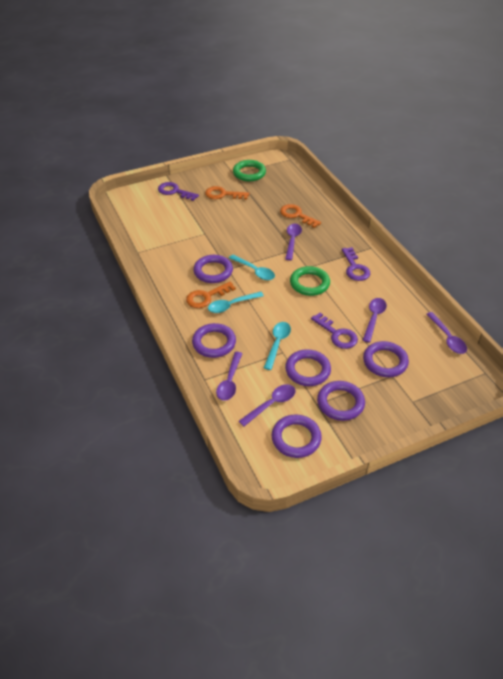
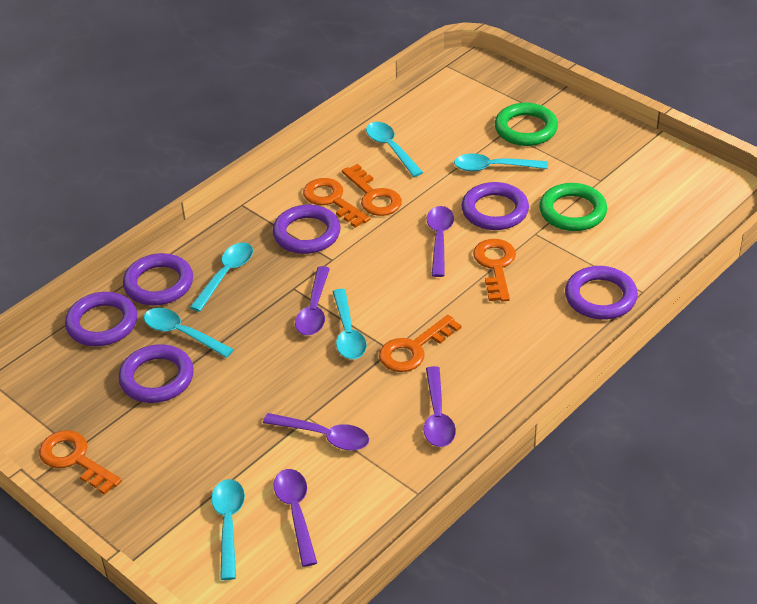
orange key: 3 -> 5
purple key: 3 -> 0
turquoise spoon: 3 -> 6

